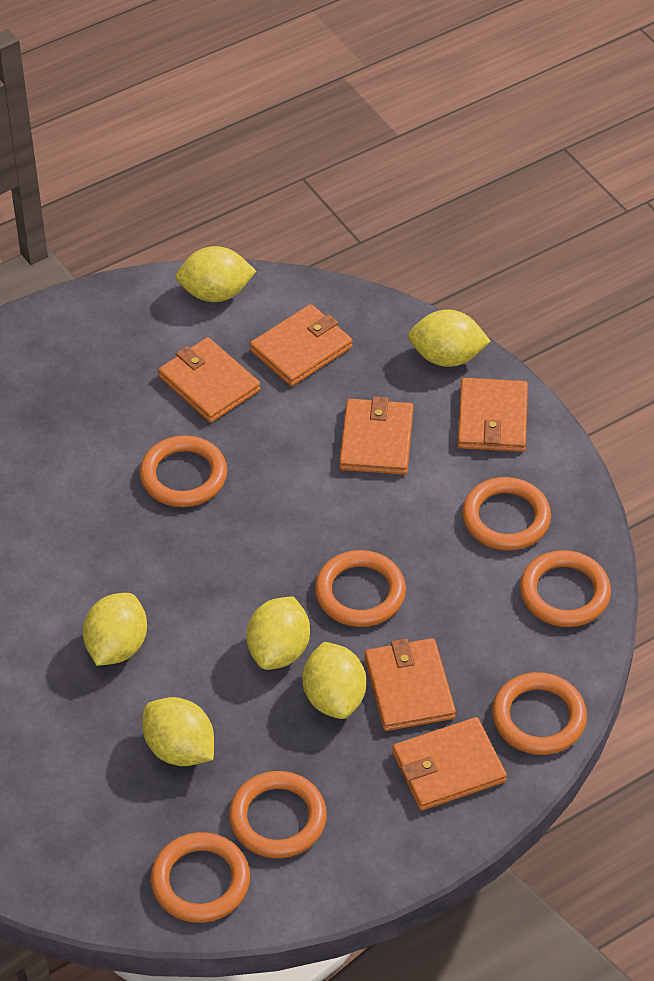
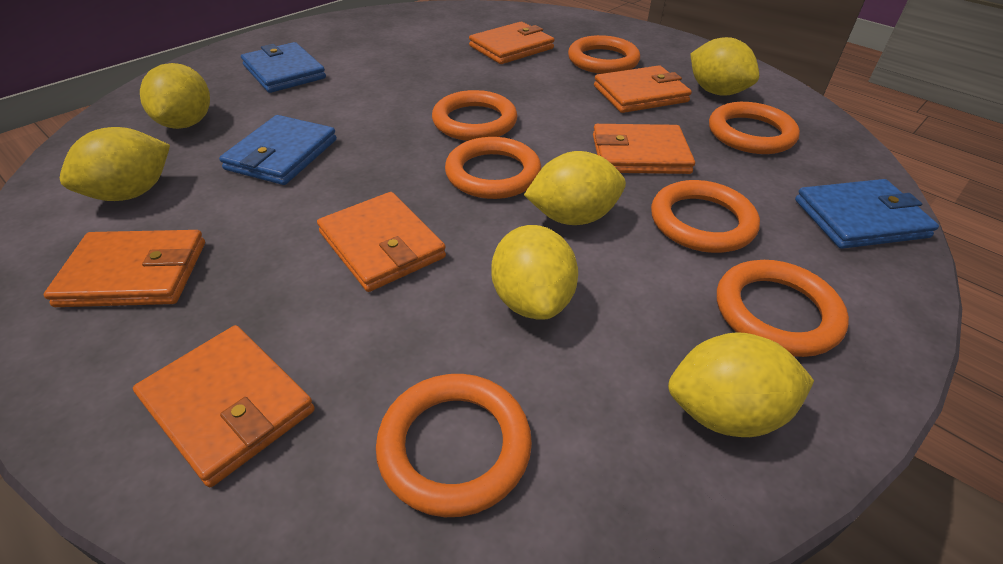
blue wallet: 0 -> 3

